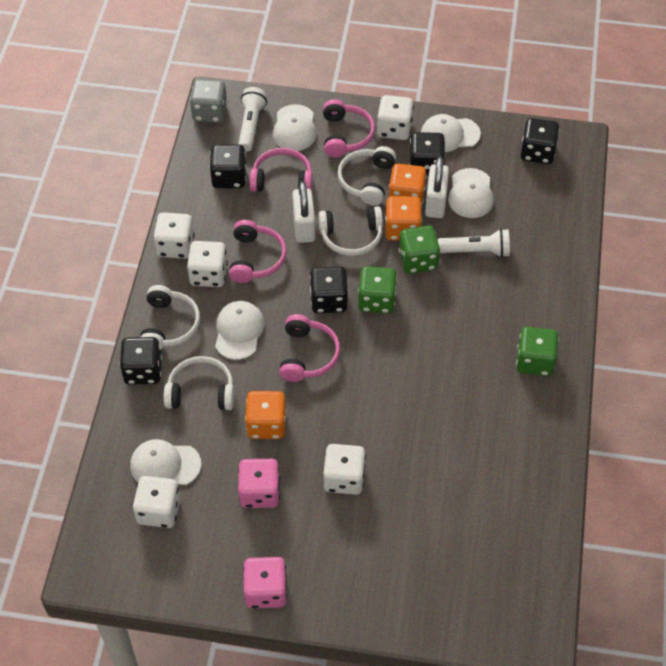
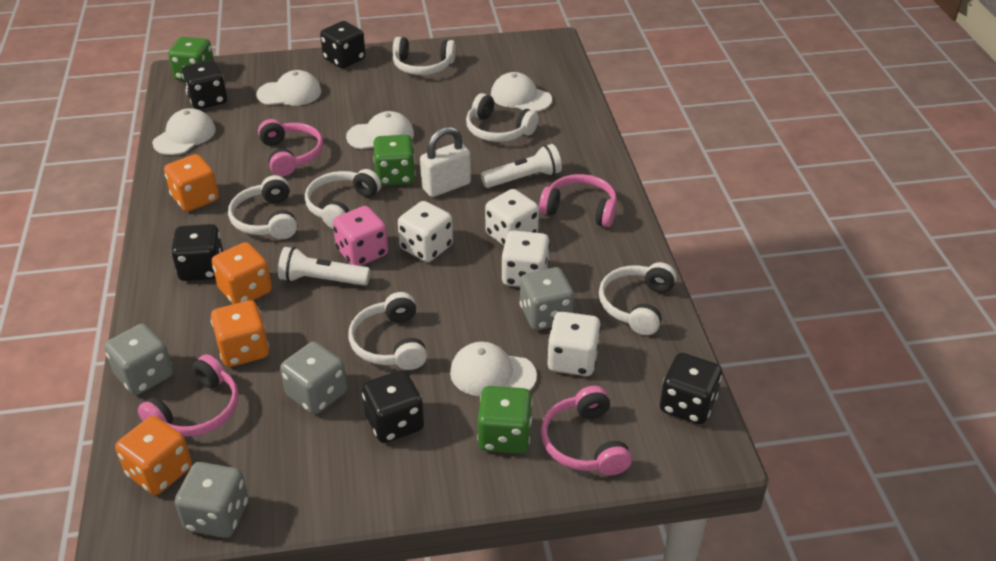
grey dice: 1 -> 4
orange dice: 3 -> 4
pink dice: 2 -> 1
white dice: 5 -> 4
white headphones: 4 -> 6
white padlock: 2 -> 1

